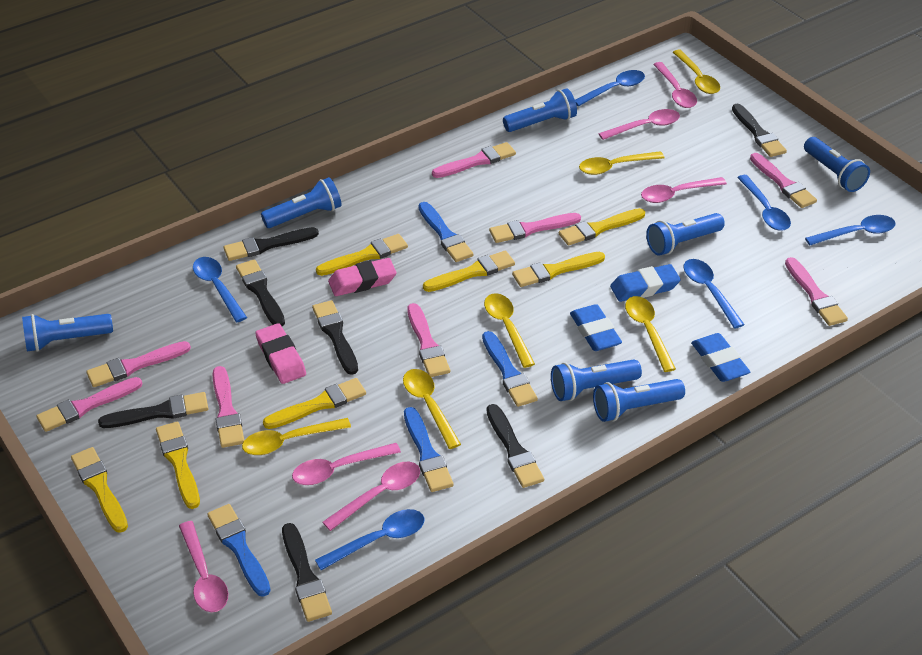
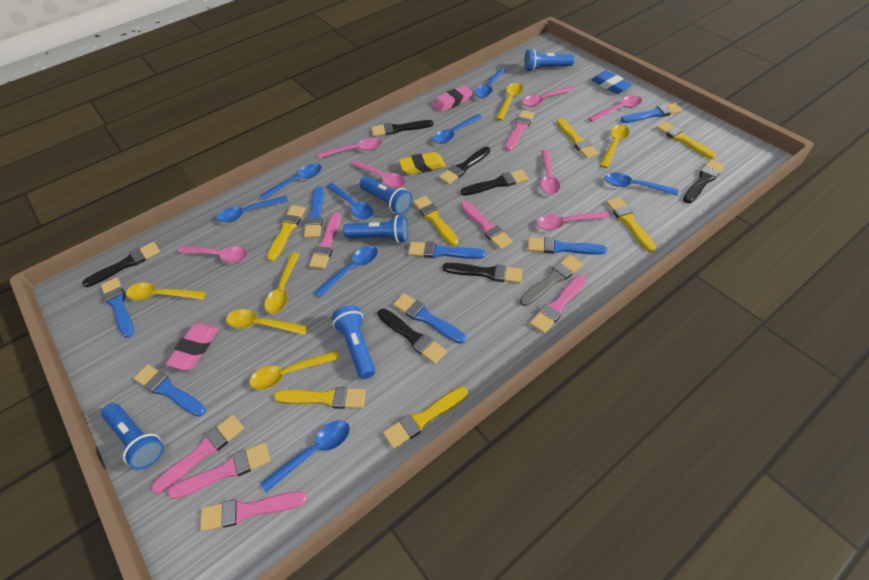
blue brush: 4 -> 7
blue eraser: 3 -> 1
blue flashlight: 7 -> 5
blue spoon: 6 -> 8
grey brush: 0 -> 1
pink brush: 8 -> 7
pink spoon: 6 -> 7
yellow eraser: 0 -> 1

